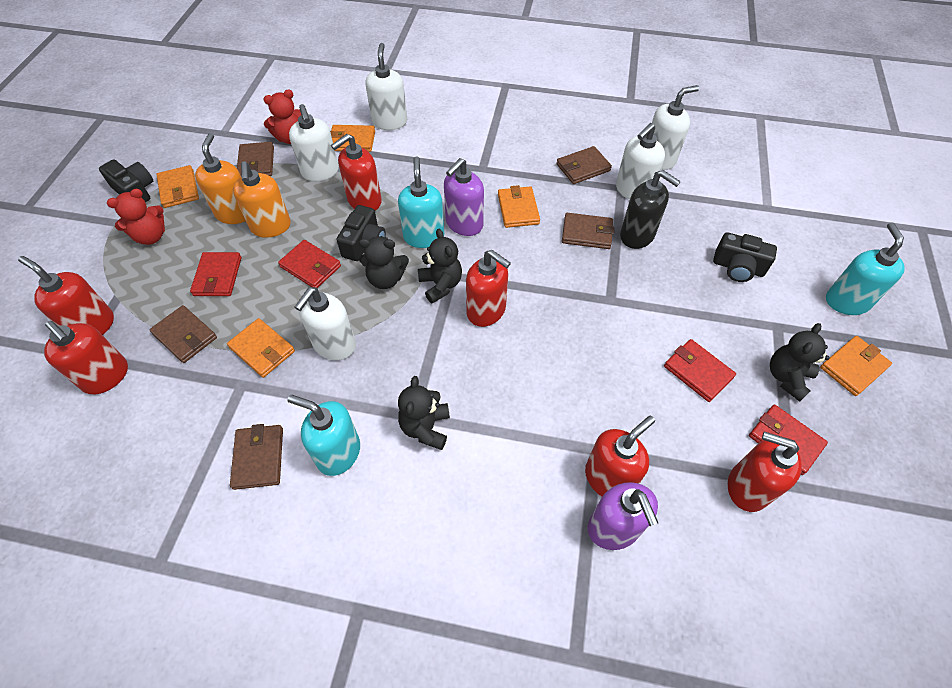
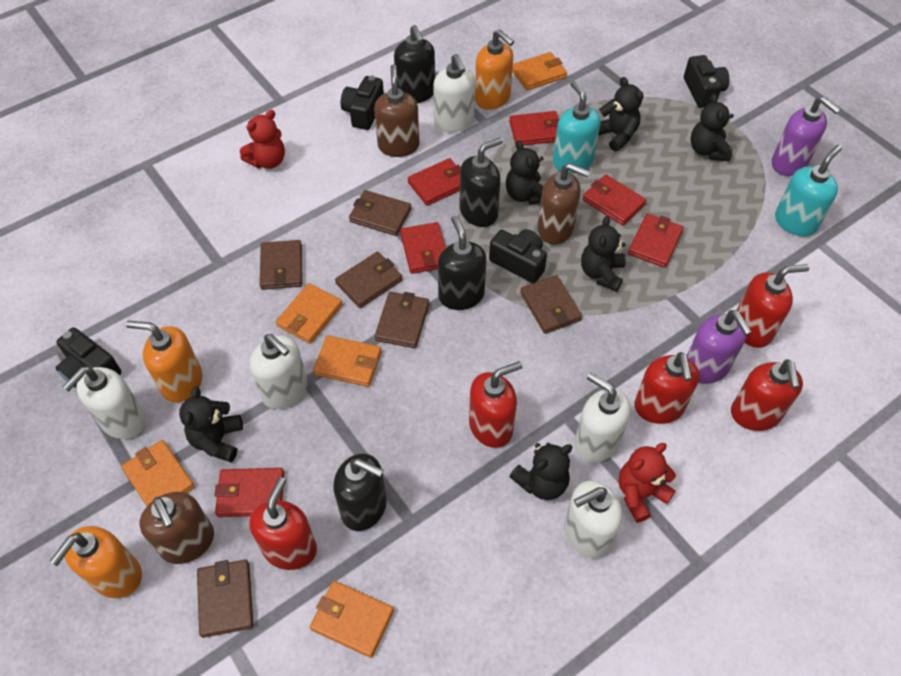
black camera: 3 -> 4
black soap dispenser: 1 -> 4
black teddy bear: 4 -> 6
brown soap dispenser: 0 -> 3
brown wallet: 5 -> 6
orange soap dispenser: 2 -> 3
red soap dispenser: 6 -> 5
red wallet: 4 -> 6
turquoise soap dispenser: 3 -> 2

